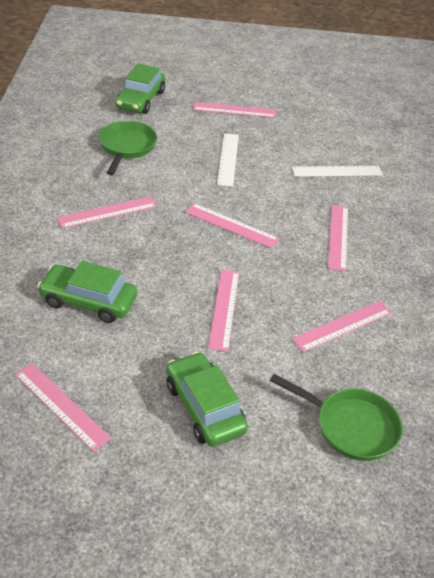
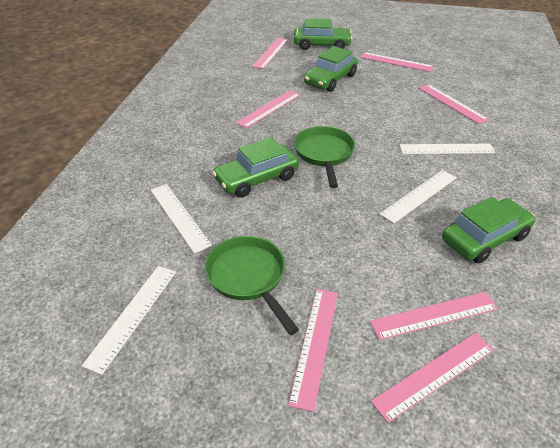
green car: 3 -> 4
white ruler: 2 -> 4

